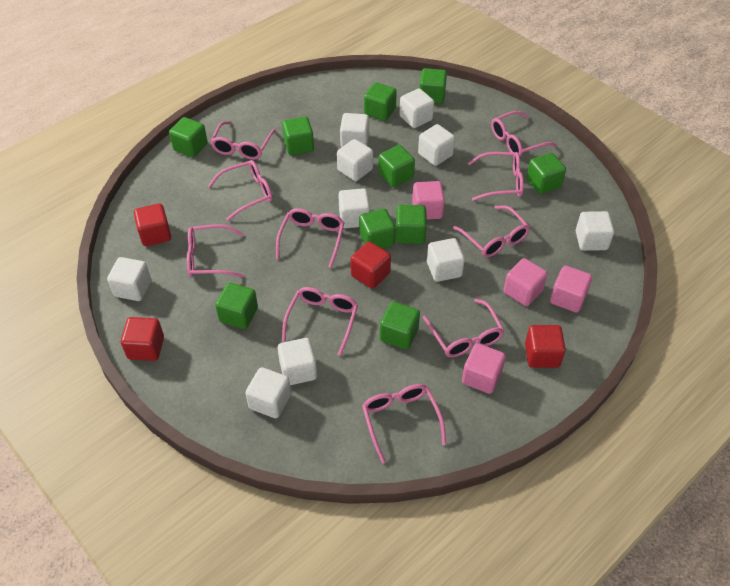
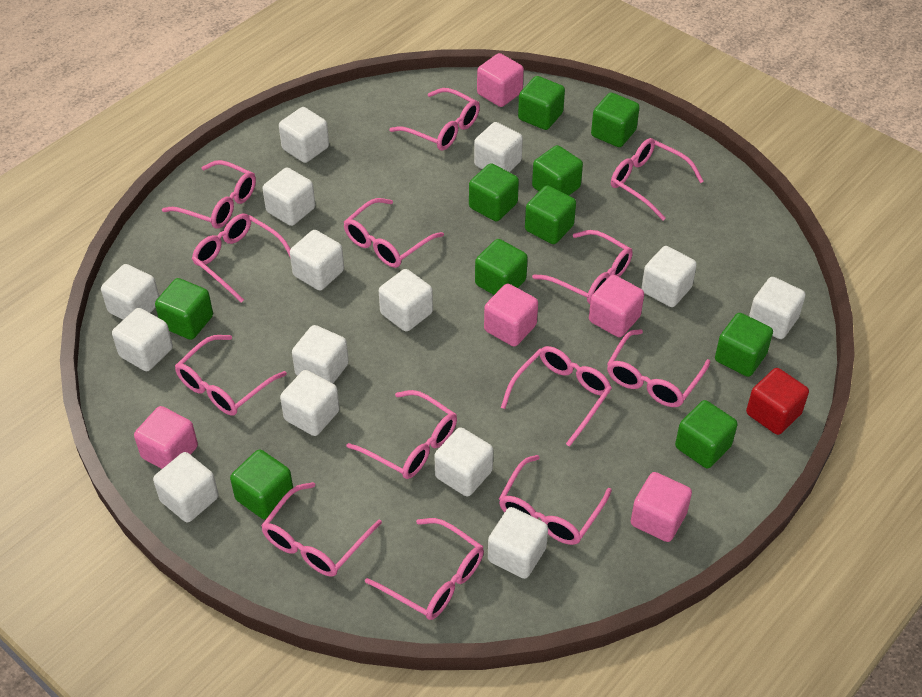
pink cube: 4 -> 5
pink glasses: 10 -> 13
red cube: 4 -> 1
white cube: 10 -> 14

